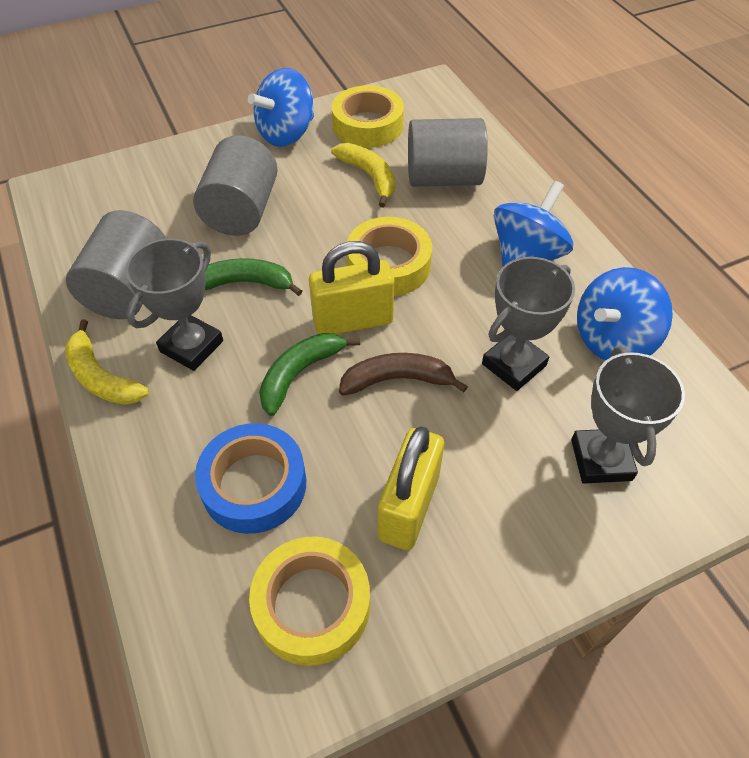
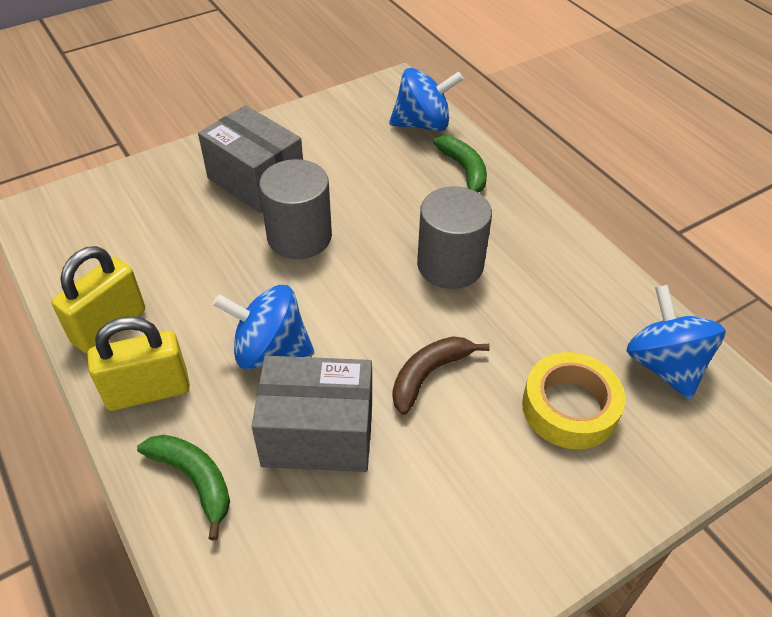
blue tape: 1 -> 0
grey box: 0 -> 2
grey cylinder: 3 -> 2
grey trophy: 3 -> 0
yellow banana: 2 -> 0
yellow tape: 3 -> 1

